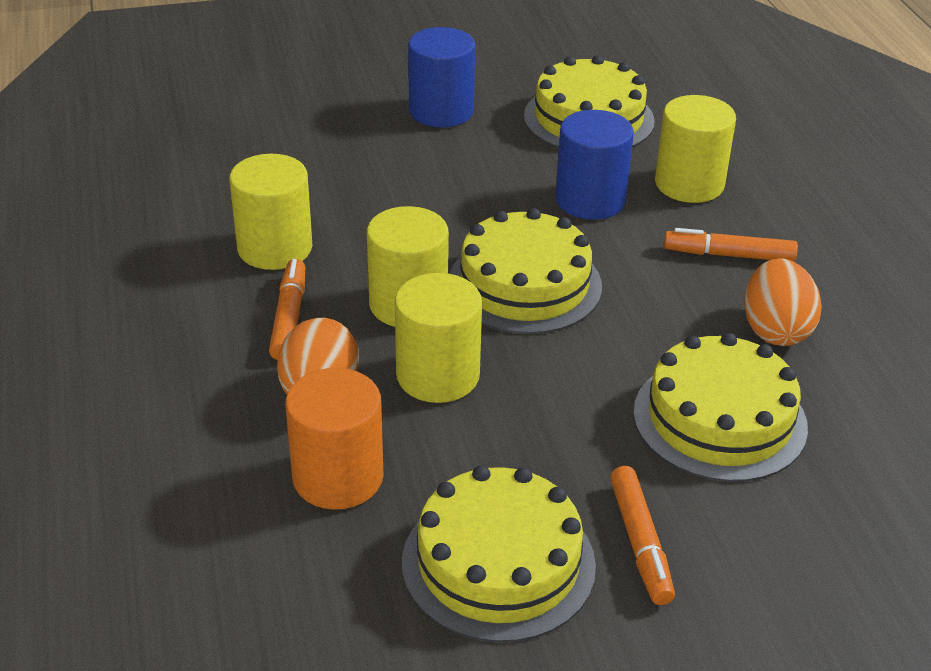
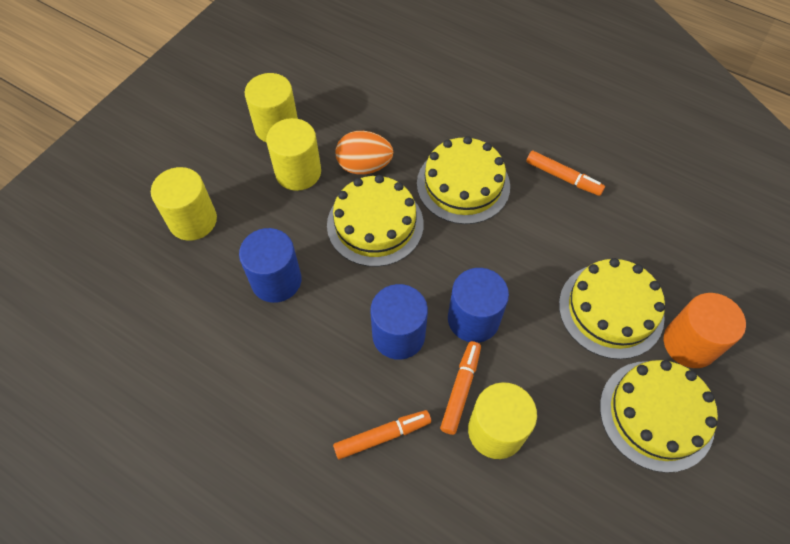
blue cylinder: 2 -> 3
orange egg: 2 -> 1

